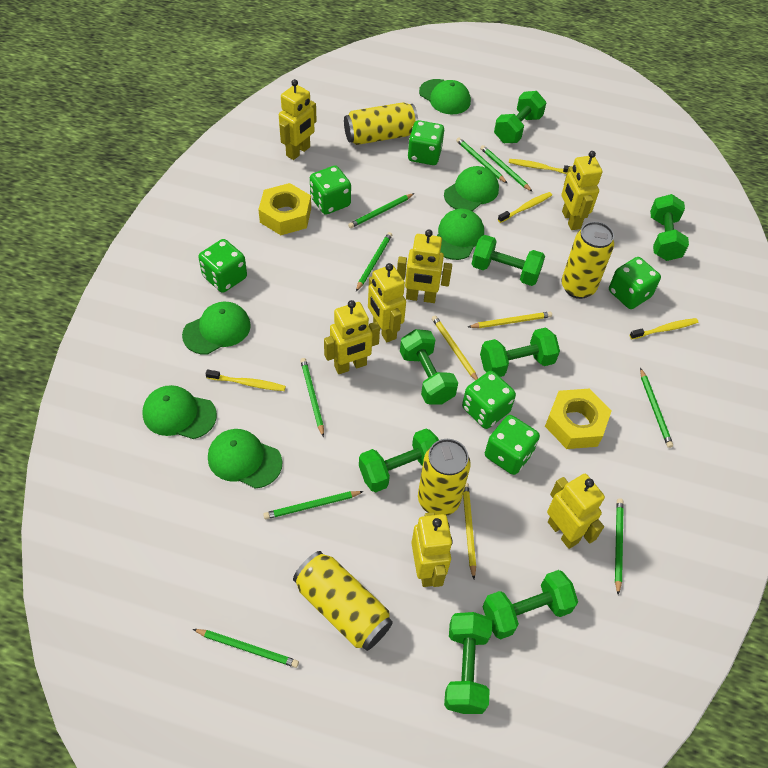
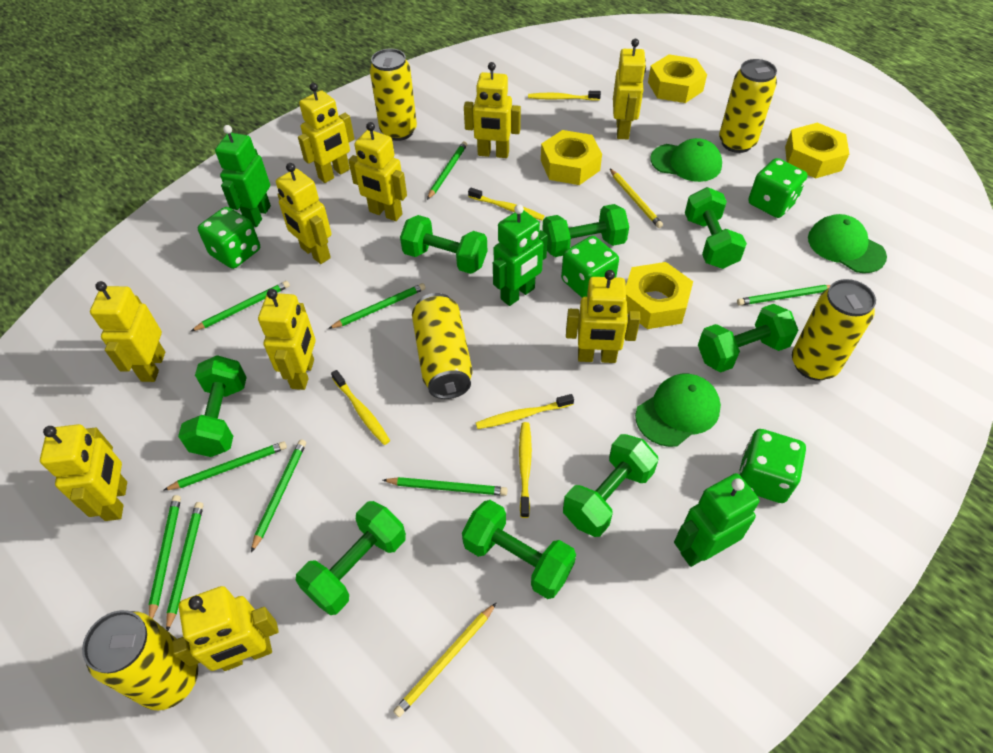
green cap: 6 -> 3
green dice: 6 -> 4
green robot: 0 -> 3
yellow can: 4 -> 5
yellow nut: 2 -> 4
yellow pencil: 3 -> 2
yellow robot: 7 -> 10
yellow toothbrush: 4 -> 5

